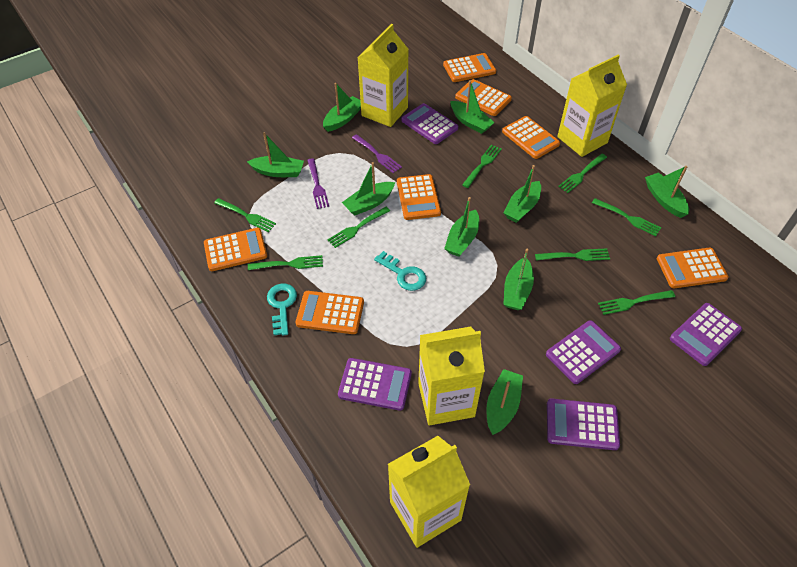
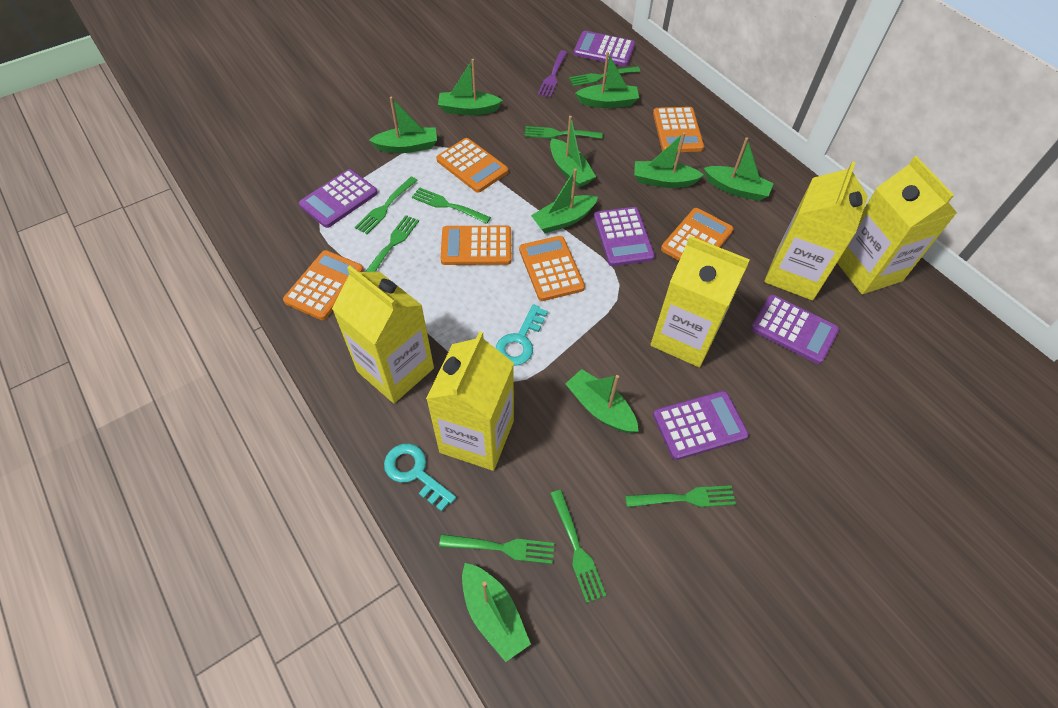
orange calculator: 7 -> 6
purple fork: 2 -> 1
yellow carton: 4 -> 5

